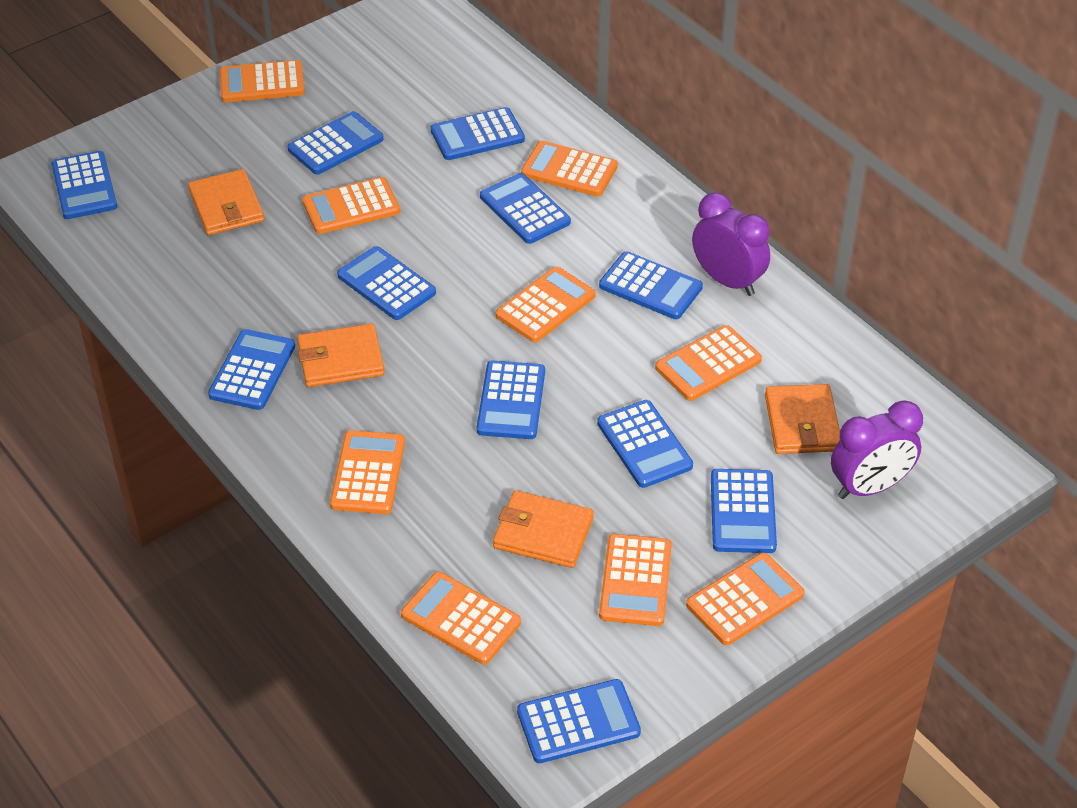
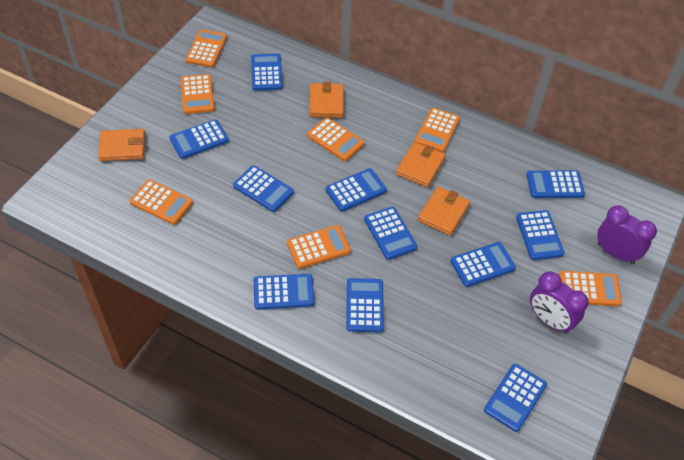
orange calculator: 9 -> 7

